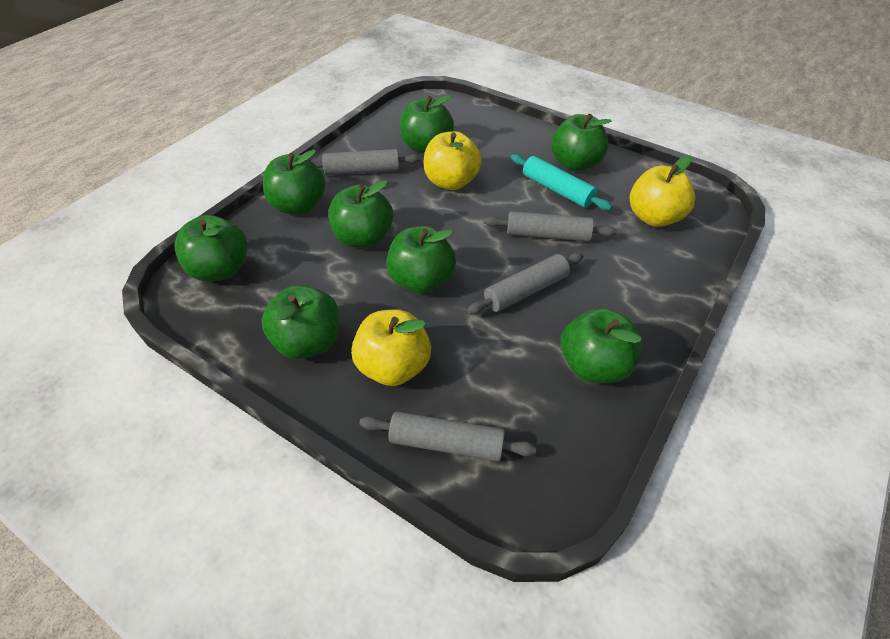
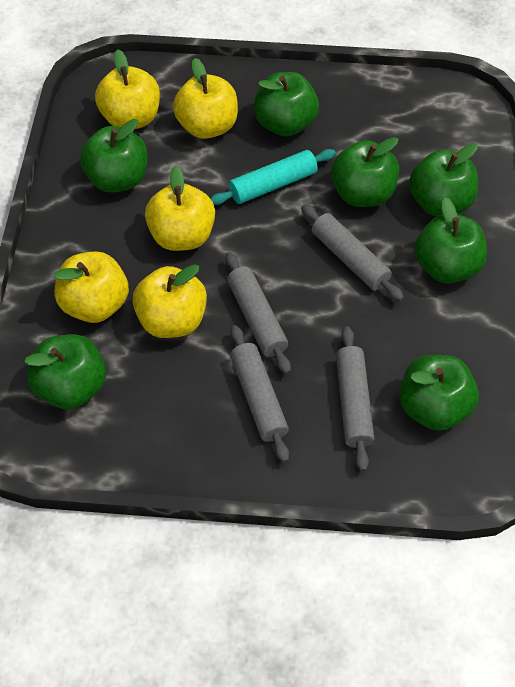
green apple: 8 -> 7
yellow apple: 3 -> 5

